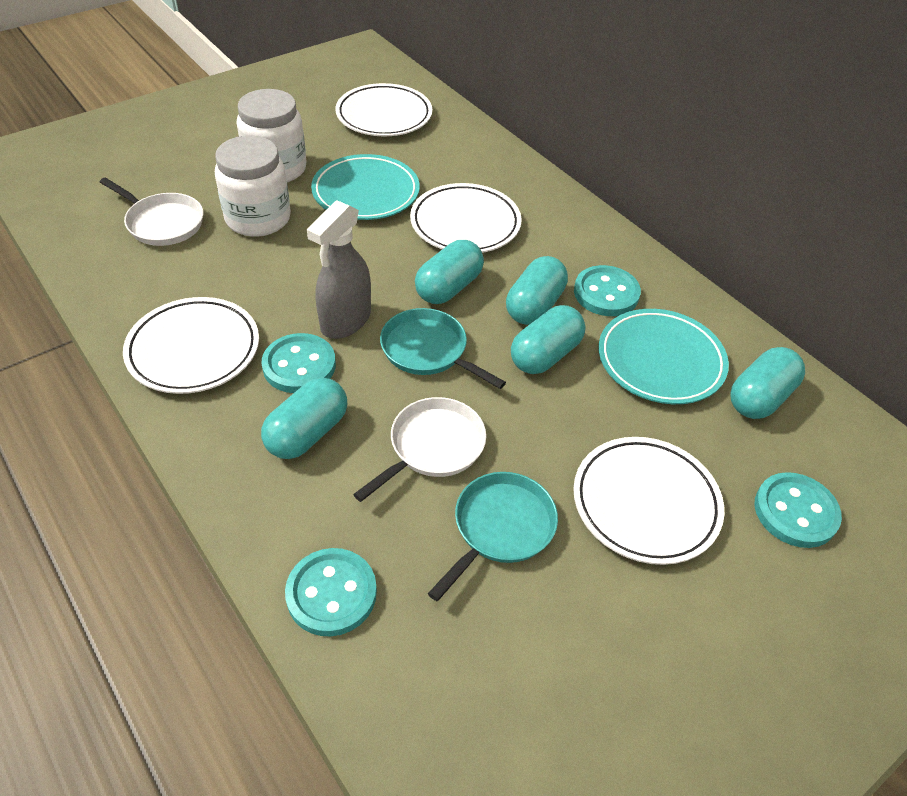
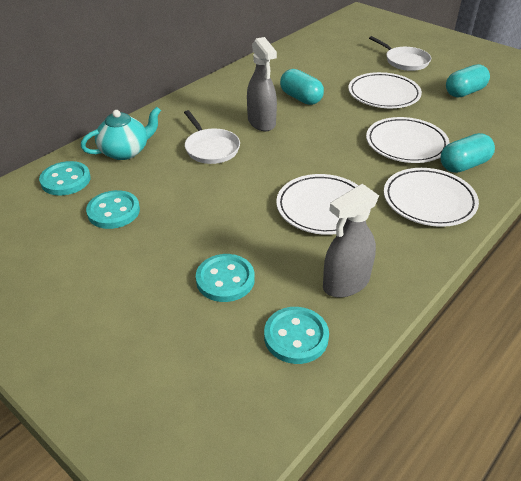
grey spray bottle: 1 -> 2
turquoise capsule: 5 -> 3
turquoise pan: 2 -> 0
turquoise plate: 2 -> 0
turquoise teapot: 0 -> 1
white jar: 2 -> 0

